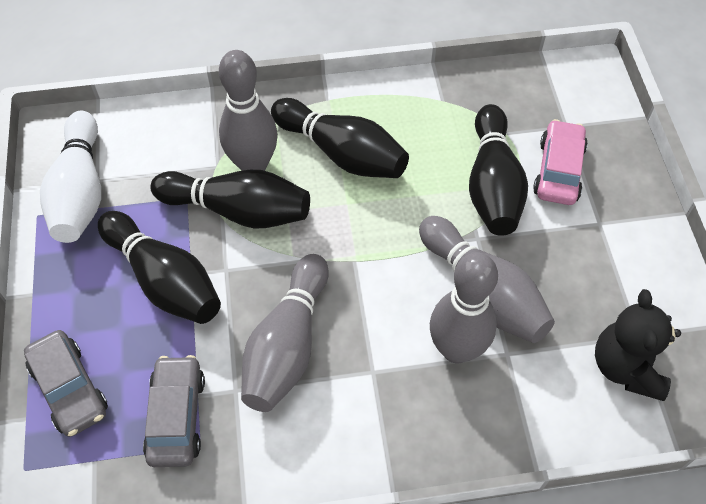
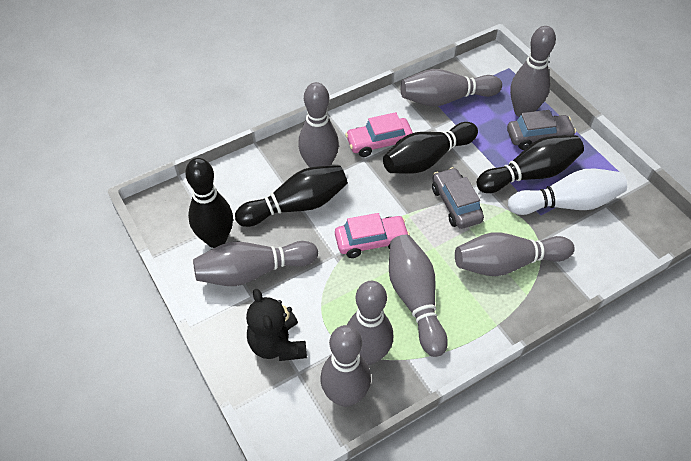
grey bowling pin: 4 -> 8
pink car: 1 -> 2

